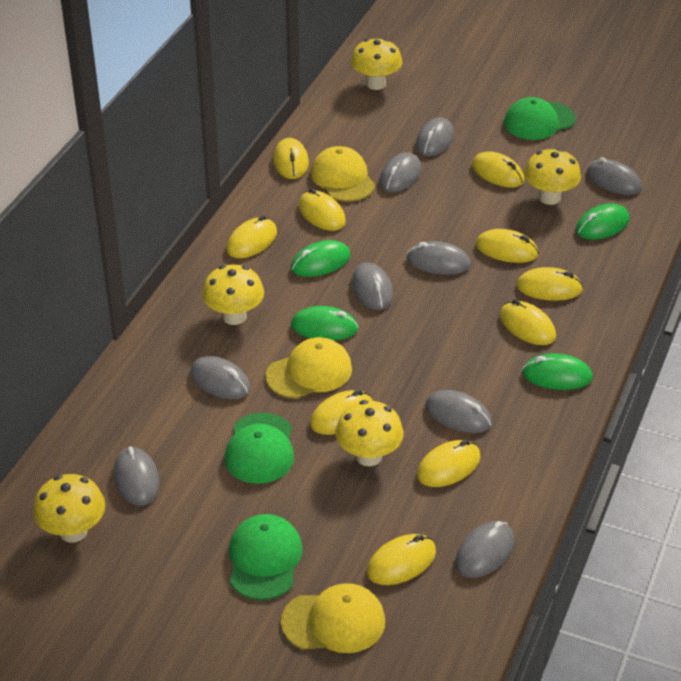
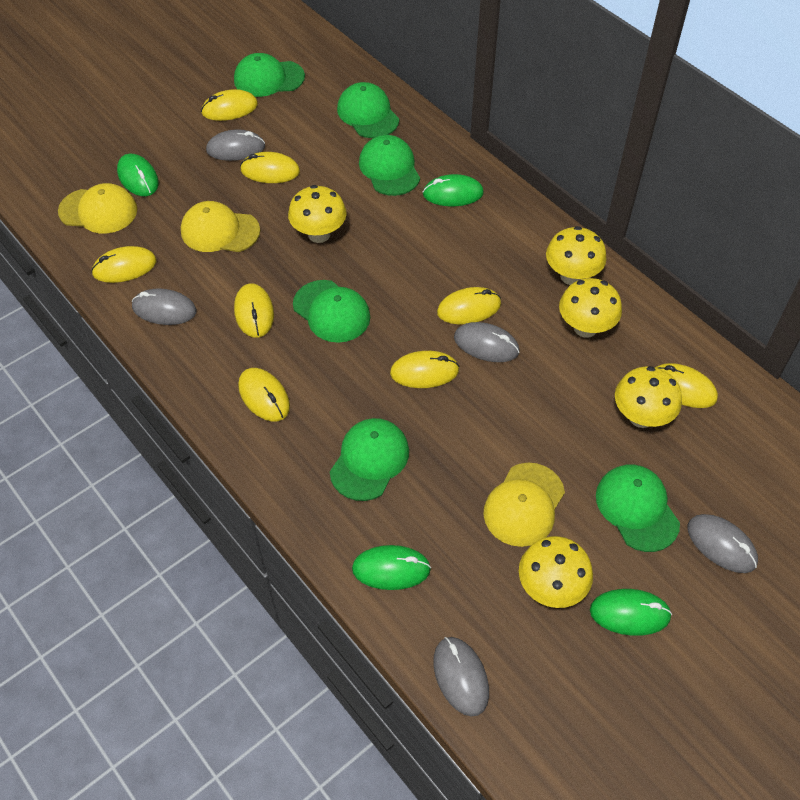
green cap: 3 -> 6
grey mouse: 9 -> 5
yellow mouse: 10 -> 8

